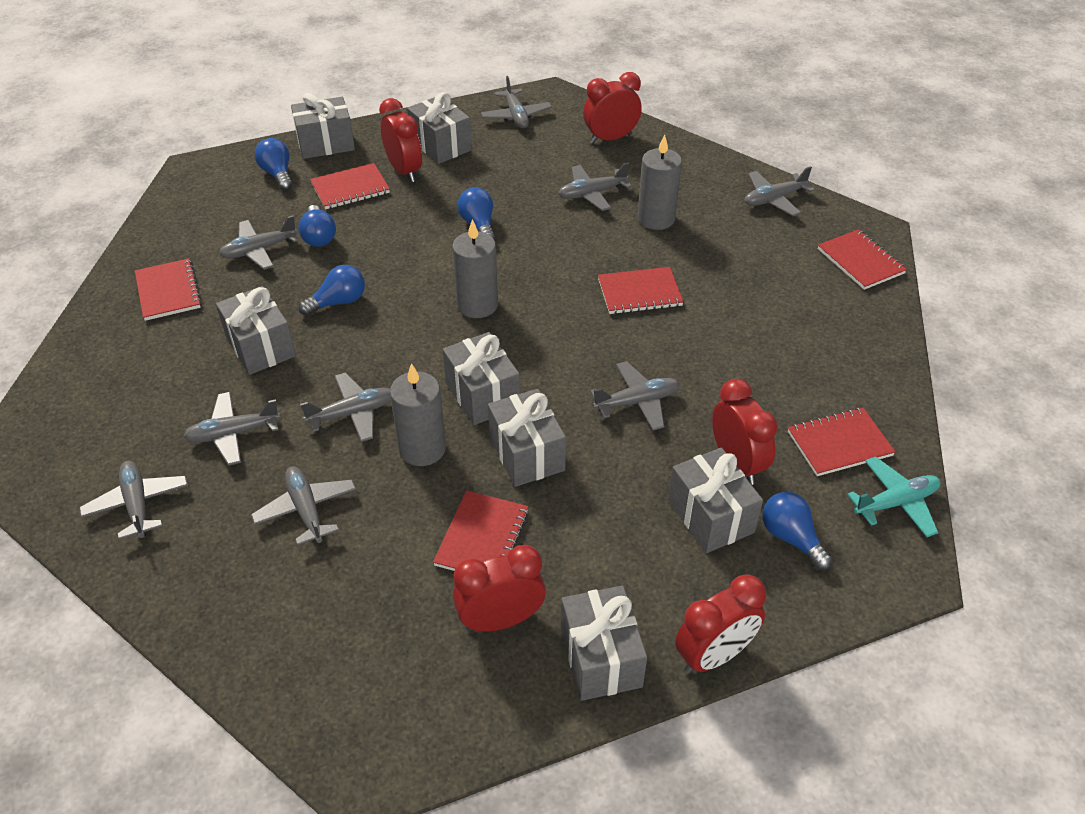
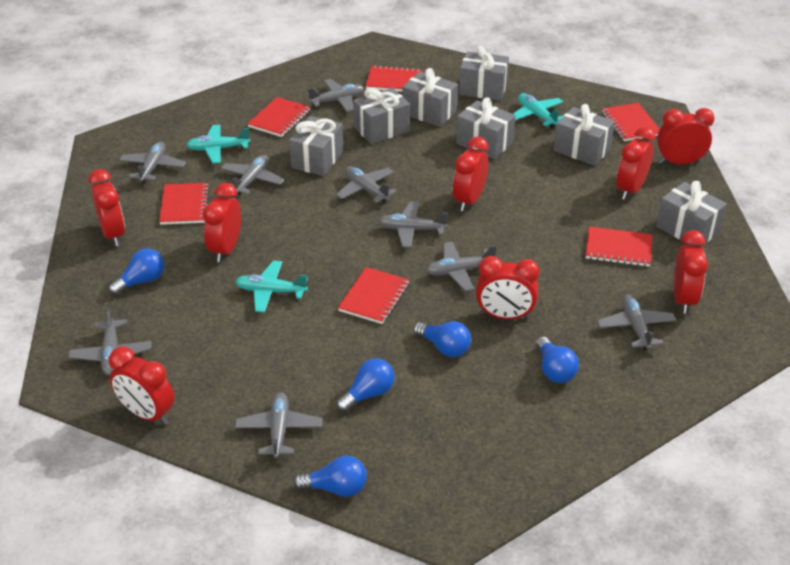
grey candle: 3 -> 0
red clock: 5 -> 8
turquoise plane: 1 -> 3

